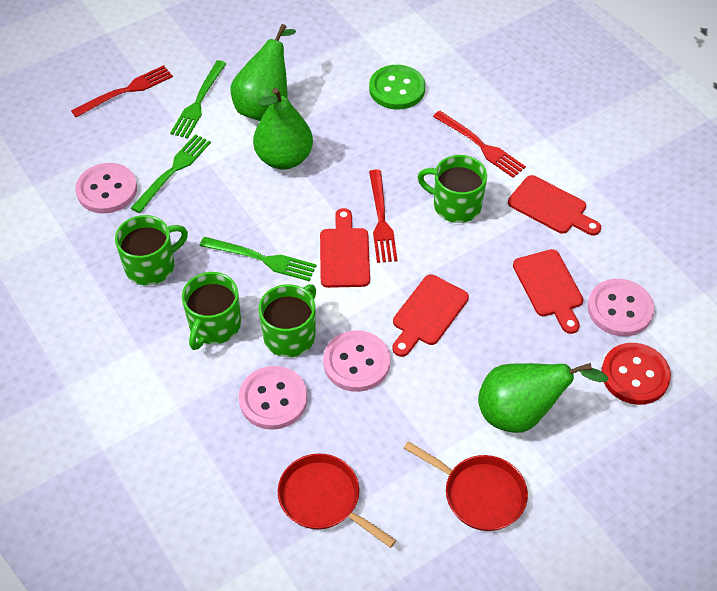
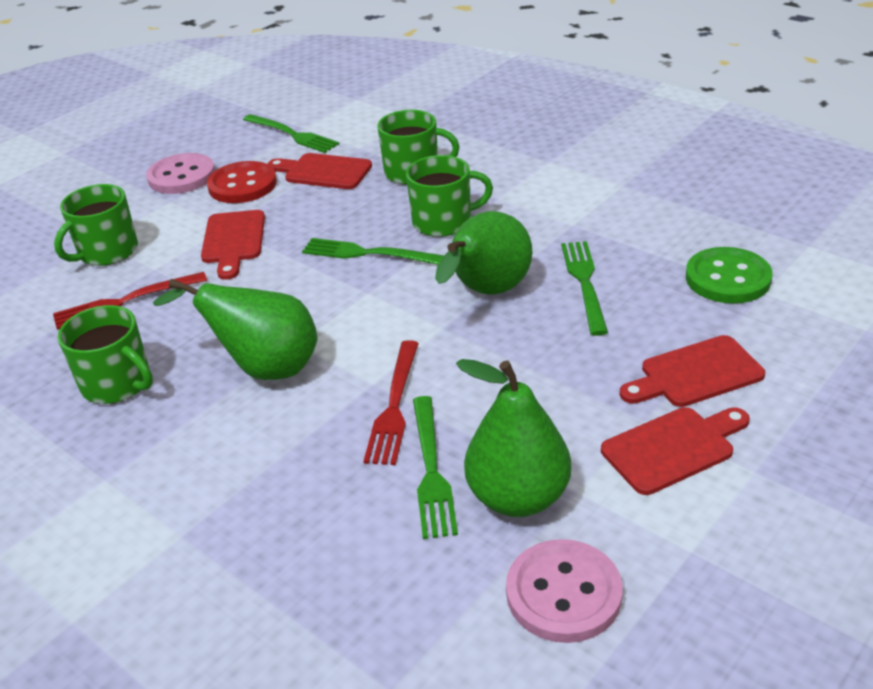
green fork: 3 -> 4
pink button: 4 -> 2
red fork: 3 -> 2
red pan: 2 -> 0

